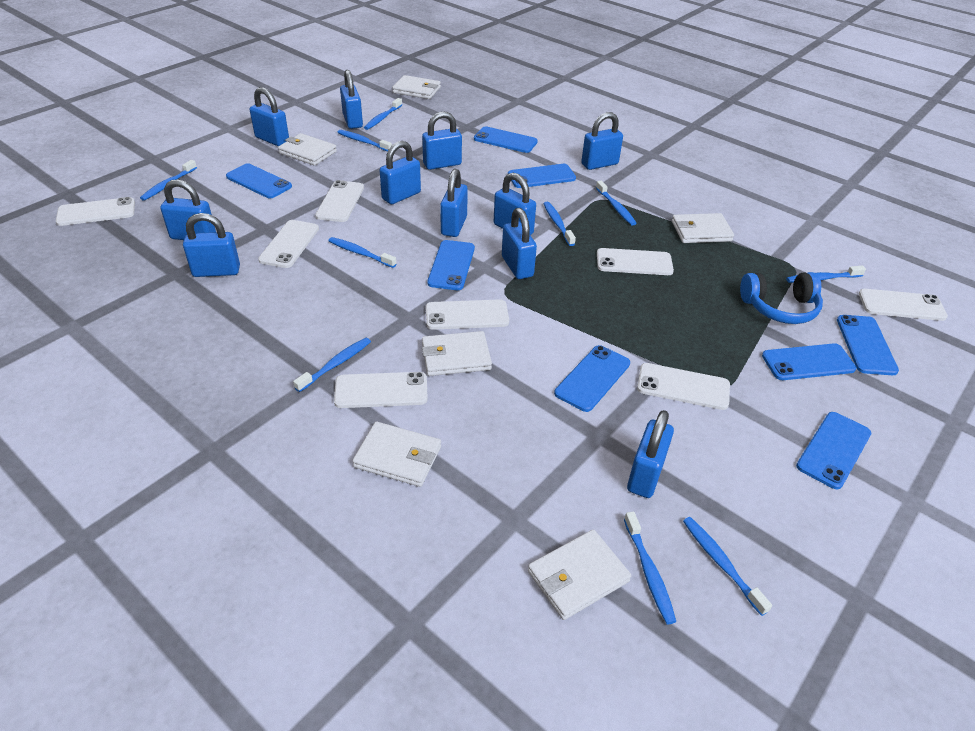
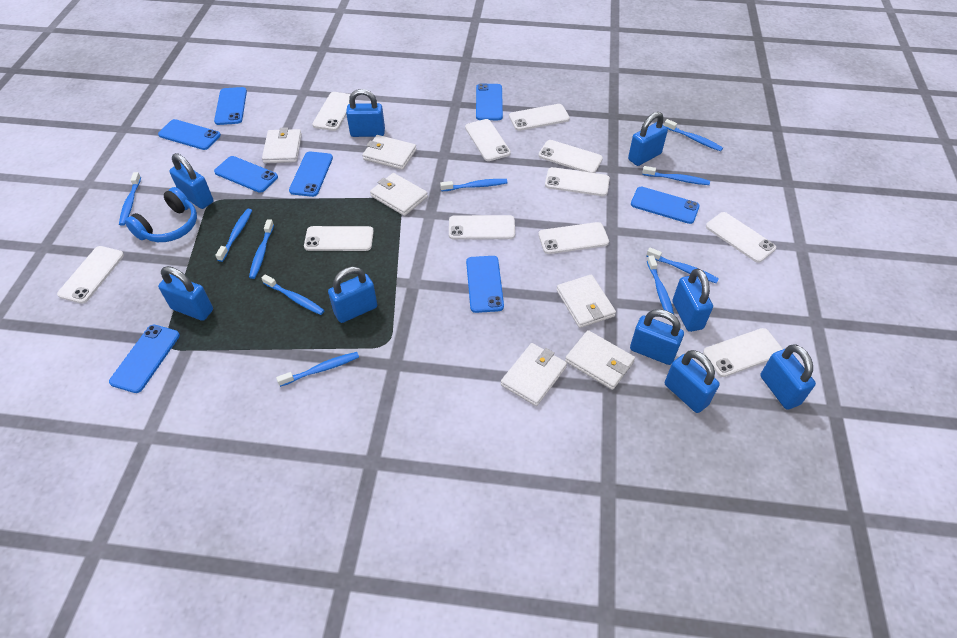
blue padlock: 11 -> 9
white phone: 8 -> 11

